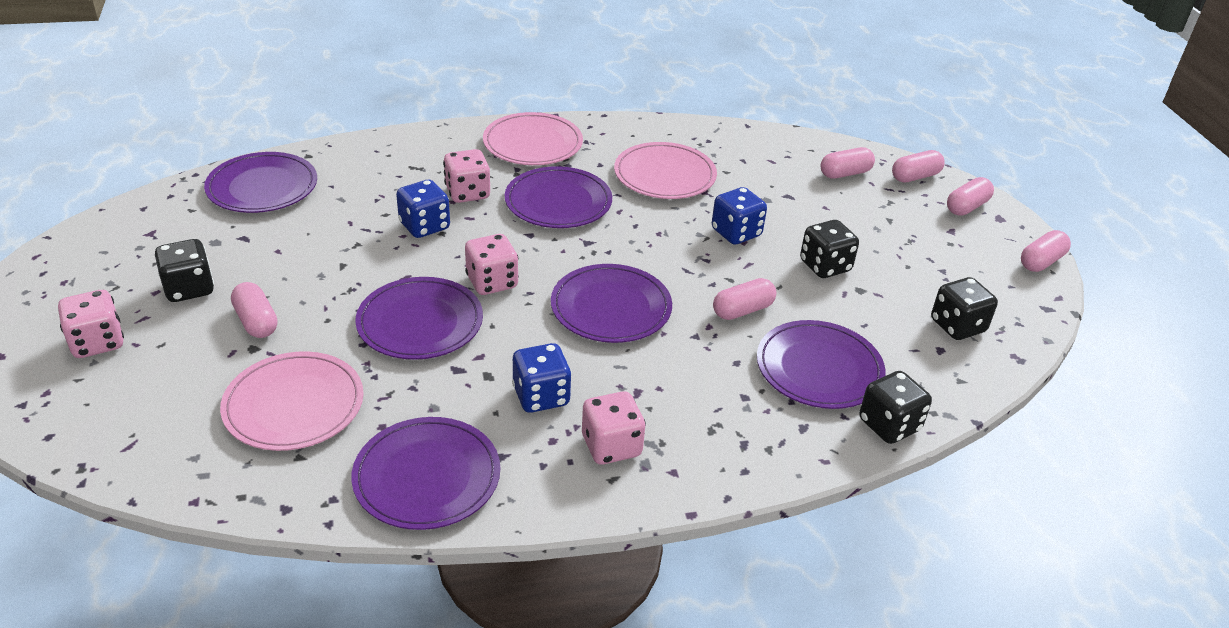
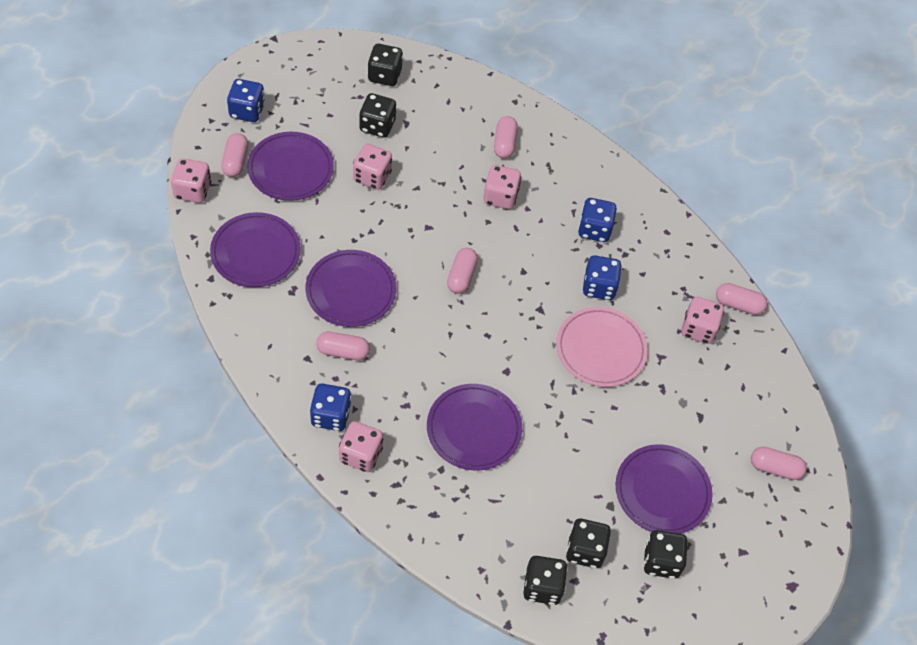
black dice: 4 -> 5
blue dice: 3 -> 4
pink dice: 4 -> 5
pink plate: 3 -> 1
purple plate: 6 -> 5

